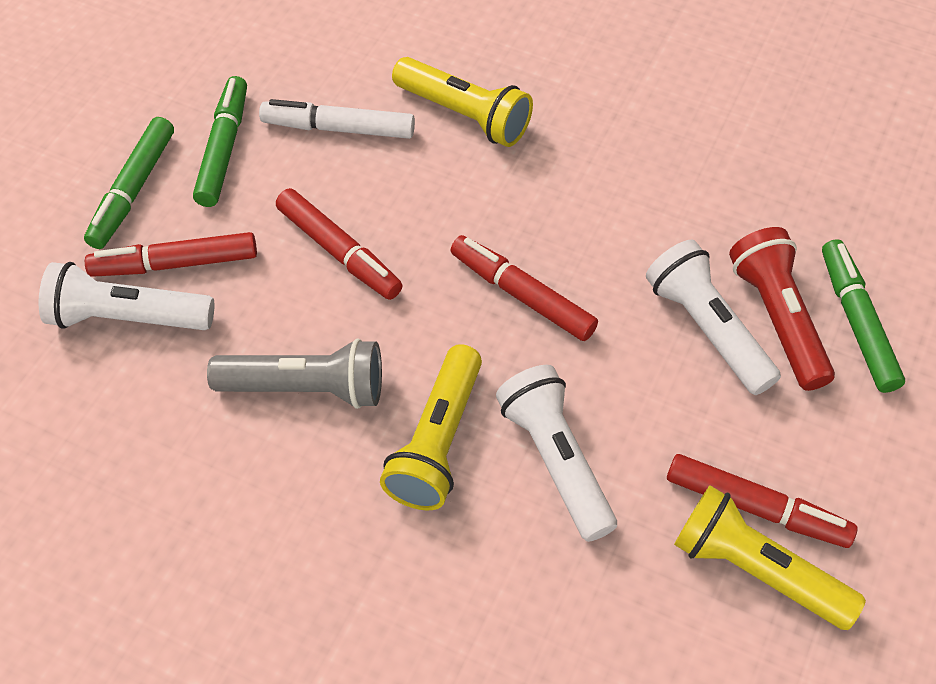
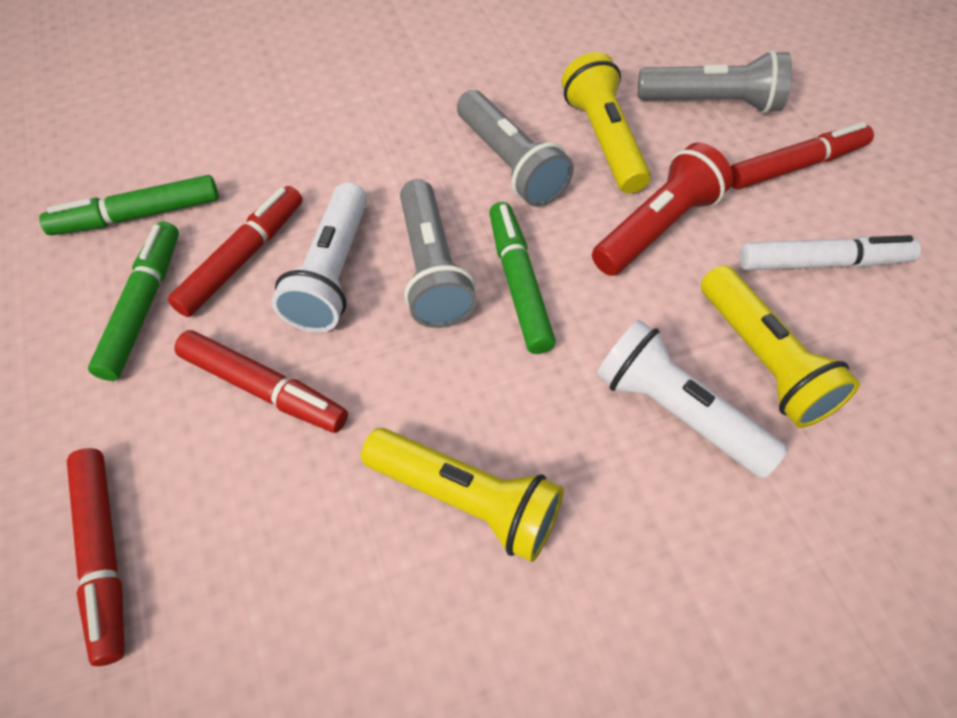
grey flashlight: 1 -> 3
white flashlight: 3 -> 2

